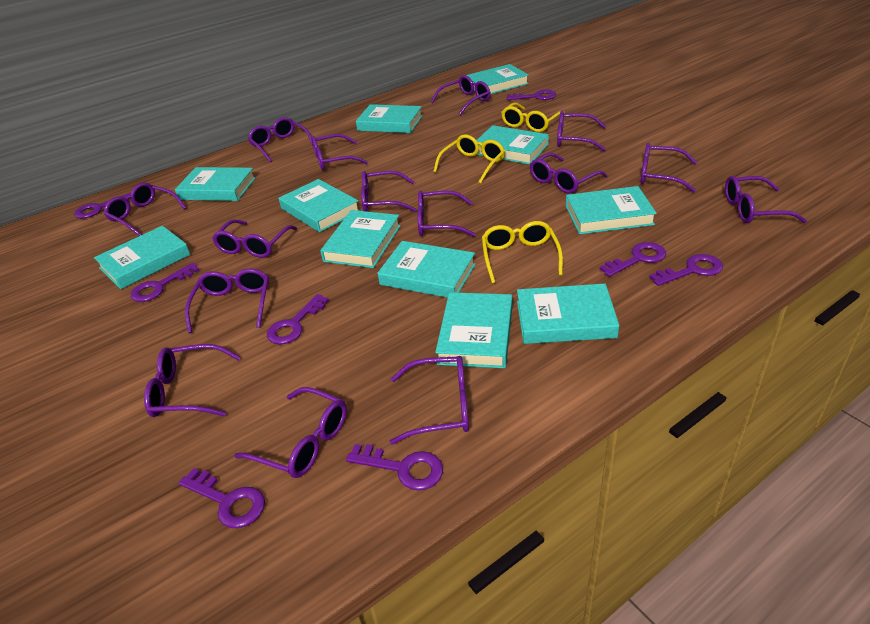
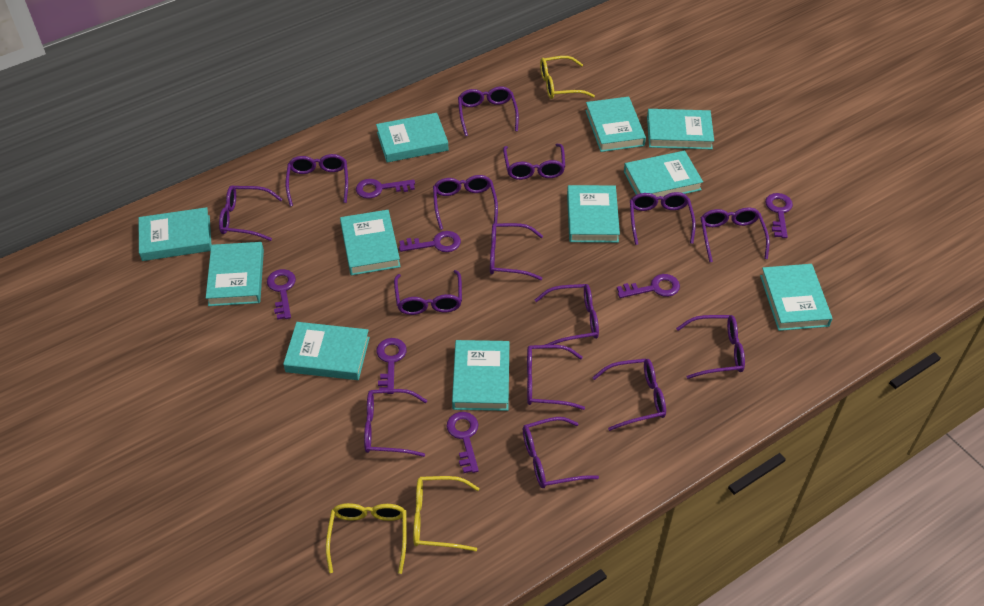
purple key: 8 -> 7

